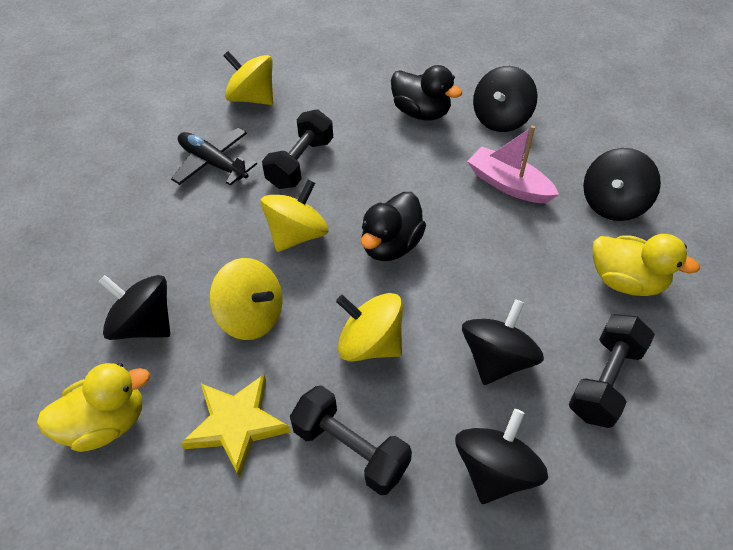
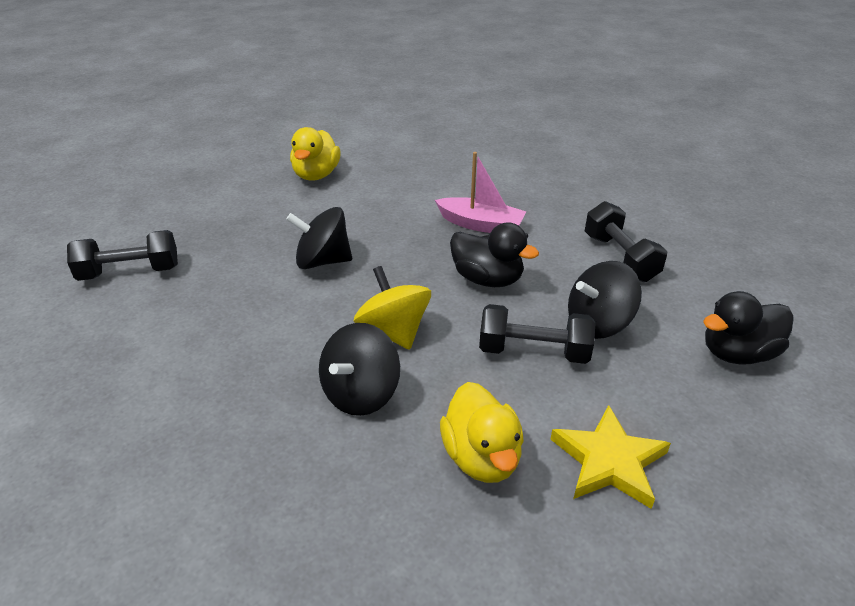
black plane: 1 -> 0
black spinning top: 5 -> 3
yellow spinning top: 4 -> 1

